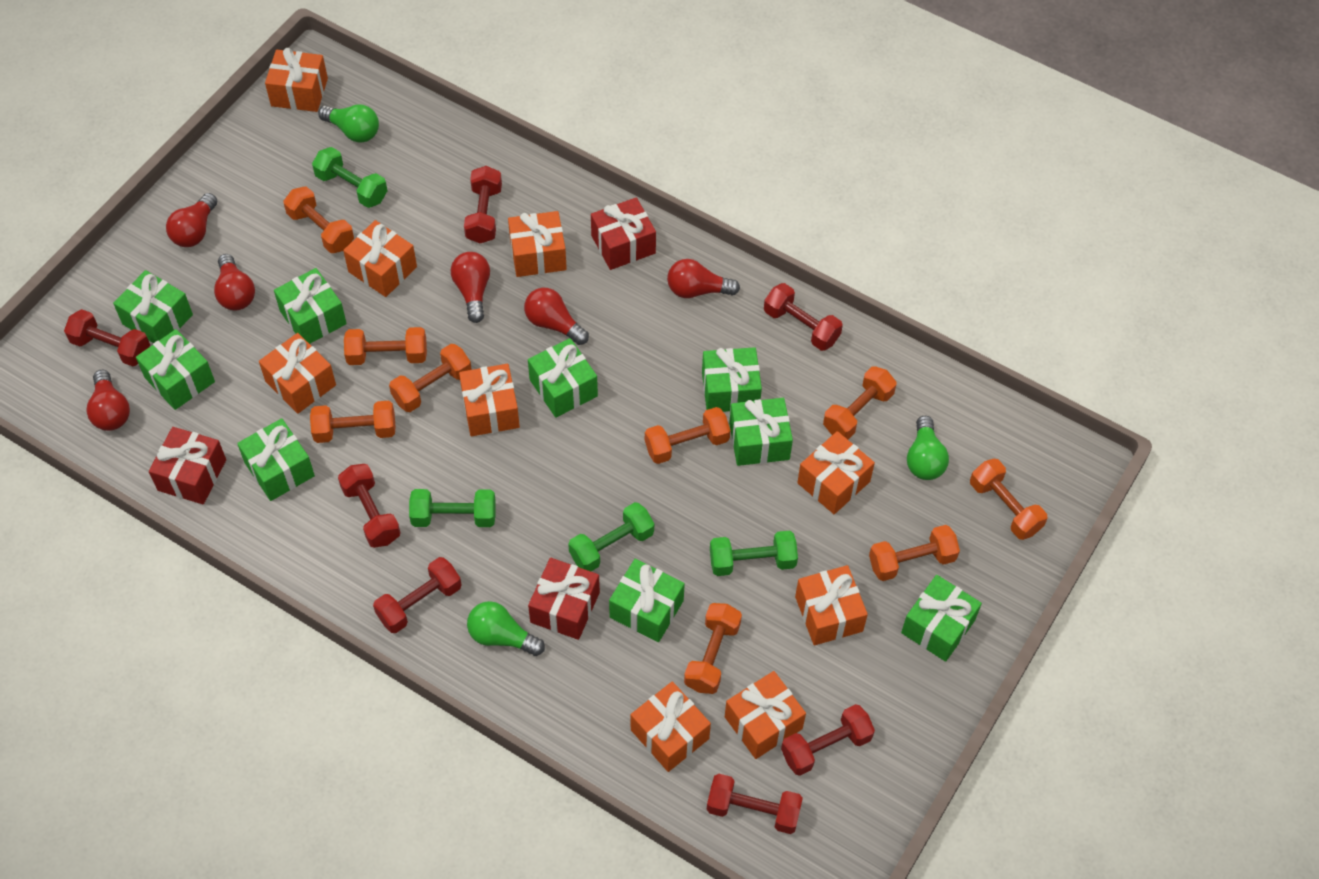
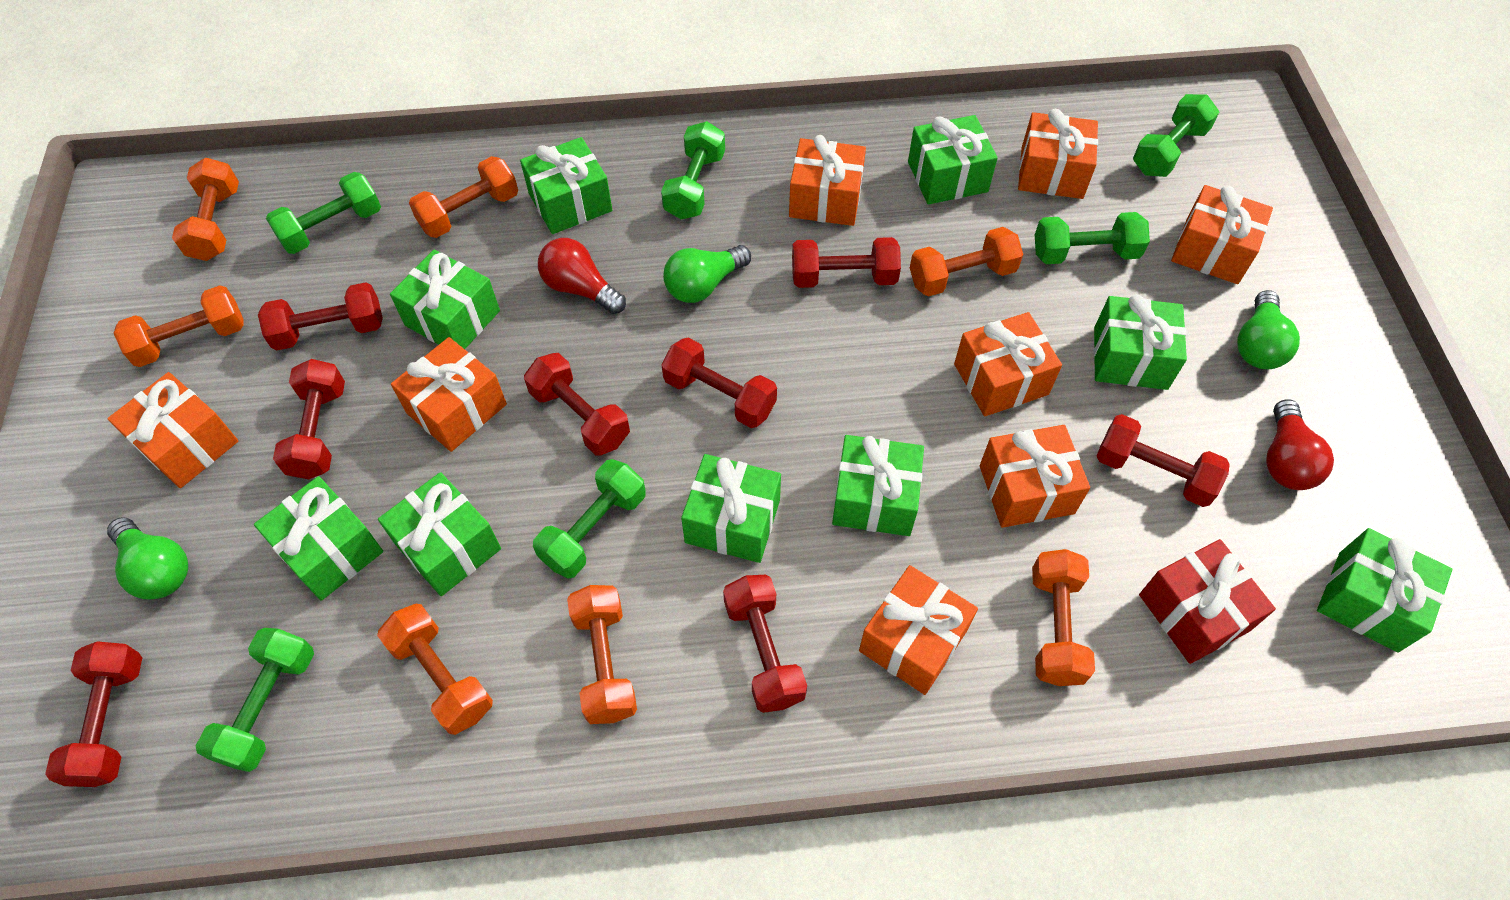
green dumbbell: 4 -> 6
orange dumbbell: 9 -> 7
orange gift: 9 -> 8
red dumbbell: 7 -> 8
red gift: 3 -> 1
red light bulb: 6 -> 2

